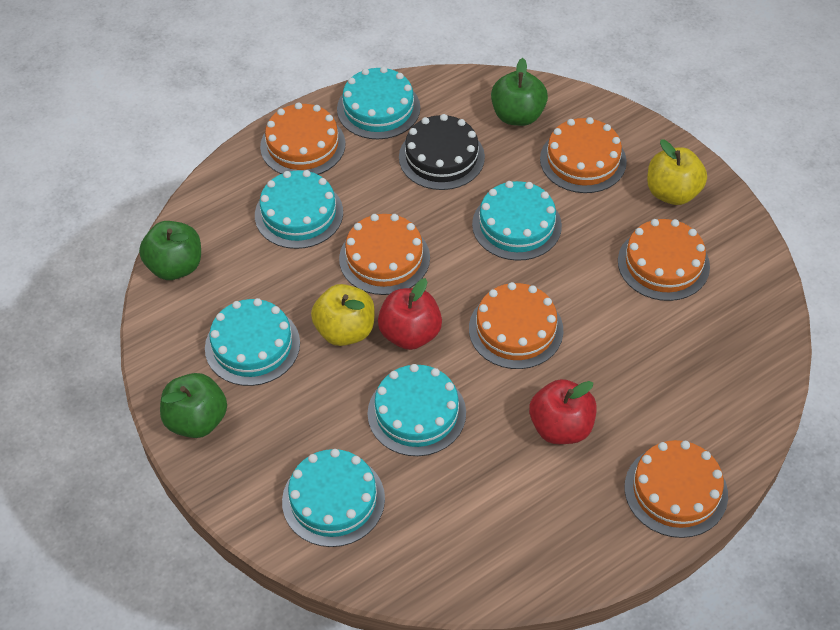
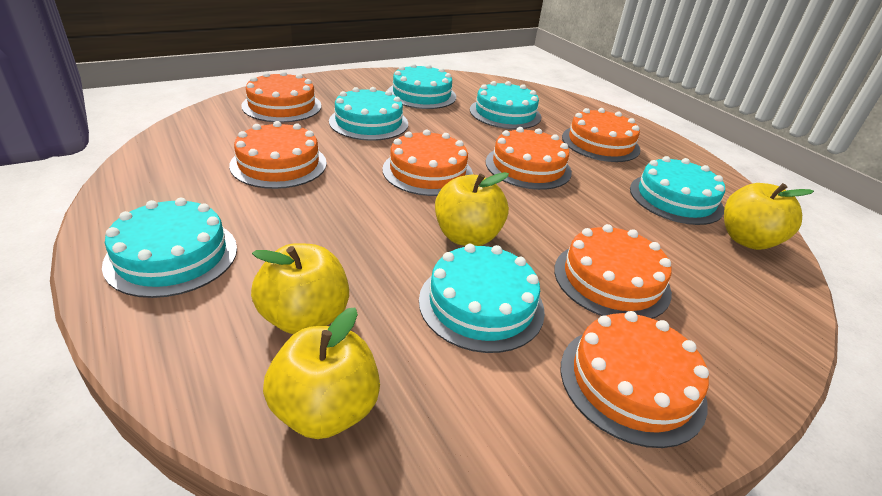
black cake: 1 -> 0
green apple: 3 -> 0
orange cake: 6 -> 7
red apple: 2 -> 0
yellow apple: 2 -> 4

